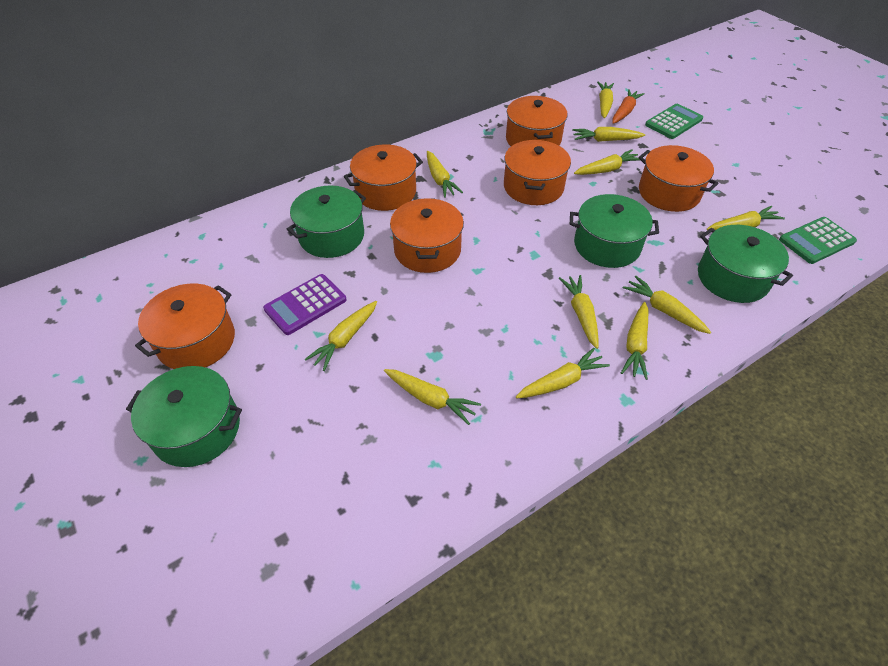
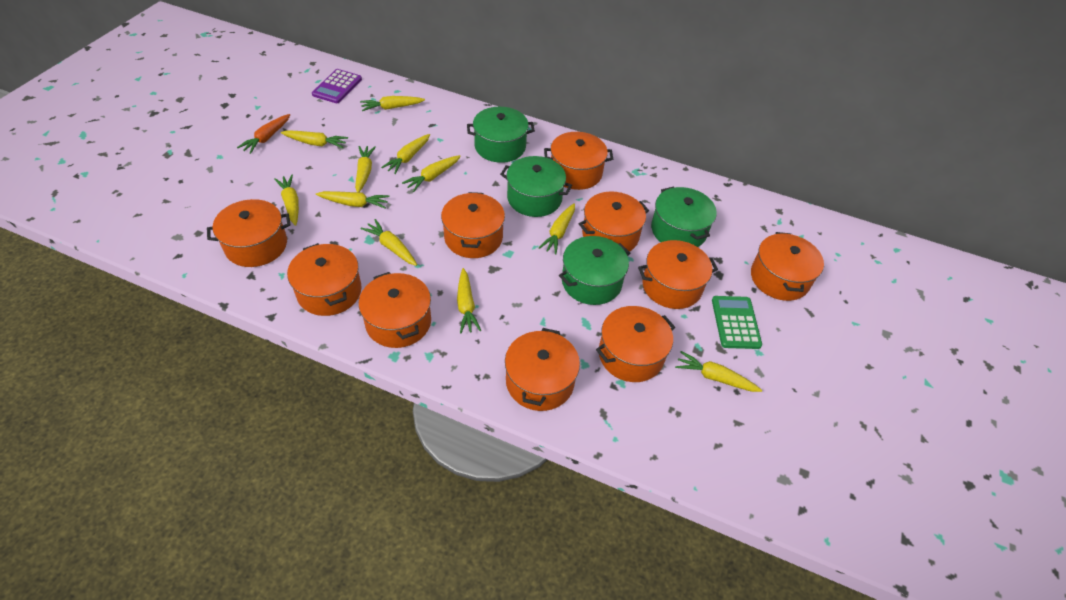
green calculator: 2 -> 1
orange pot: 6 -> 10

